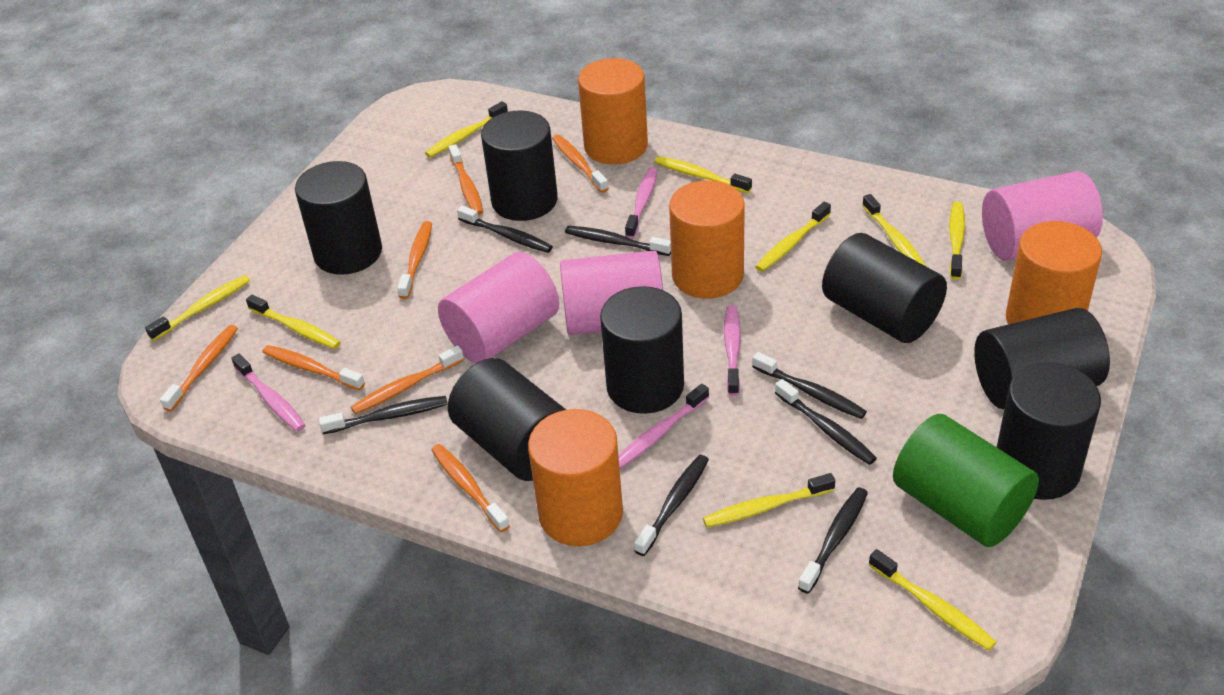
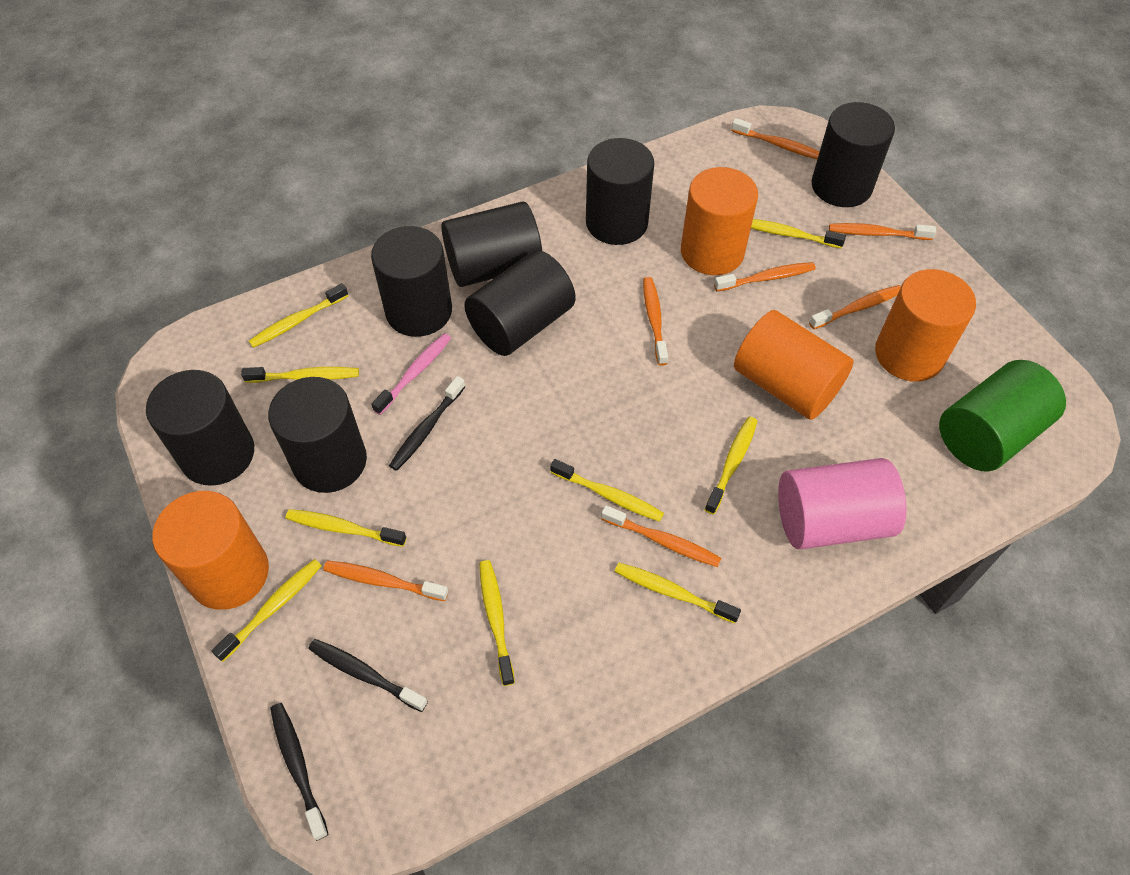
black toothbrush: 7 -> 3
pink cylinder: 3 -> 1
pink toothbrush: 4 -> 1

